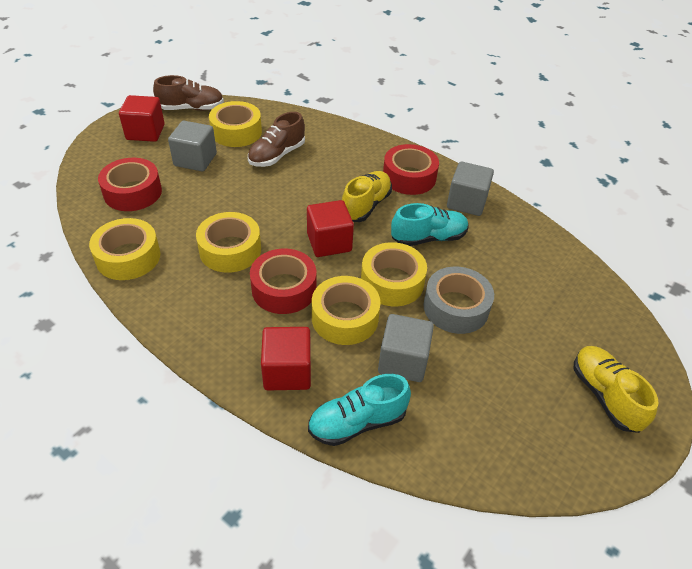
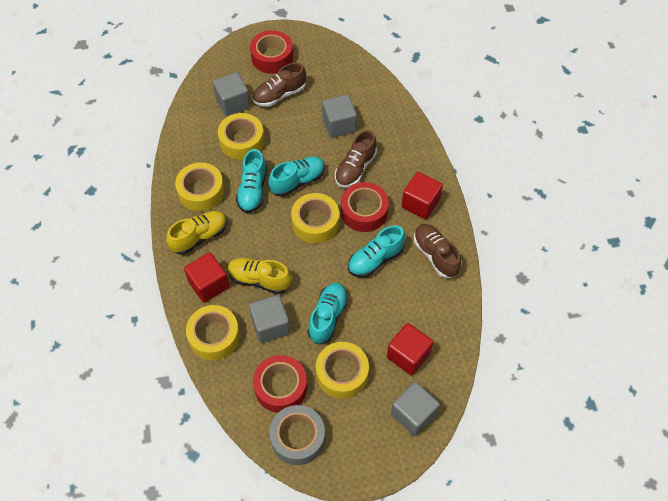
brown shoe: 2 -> 3
grey cube: 3 -> 4
turquoise shoe: 2 -> 4

